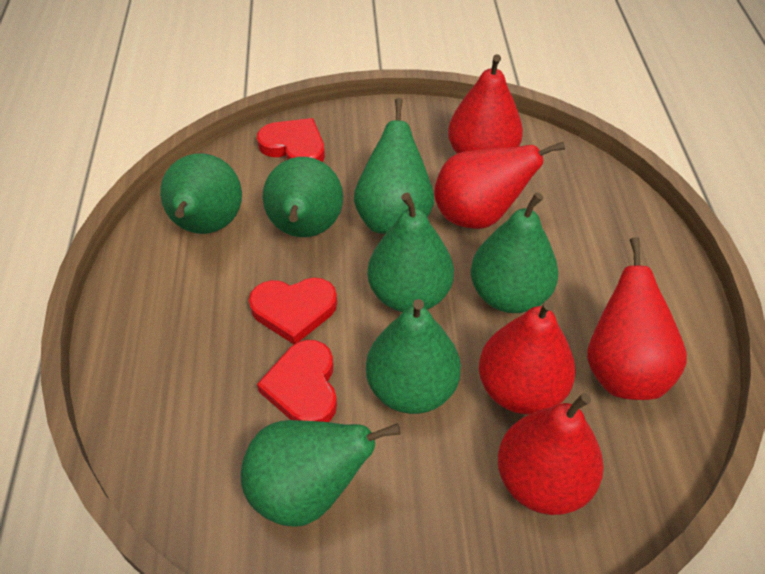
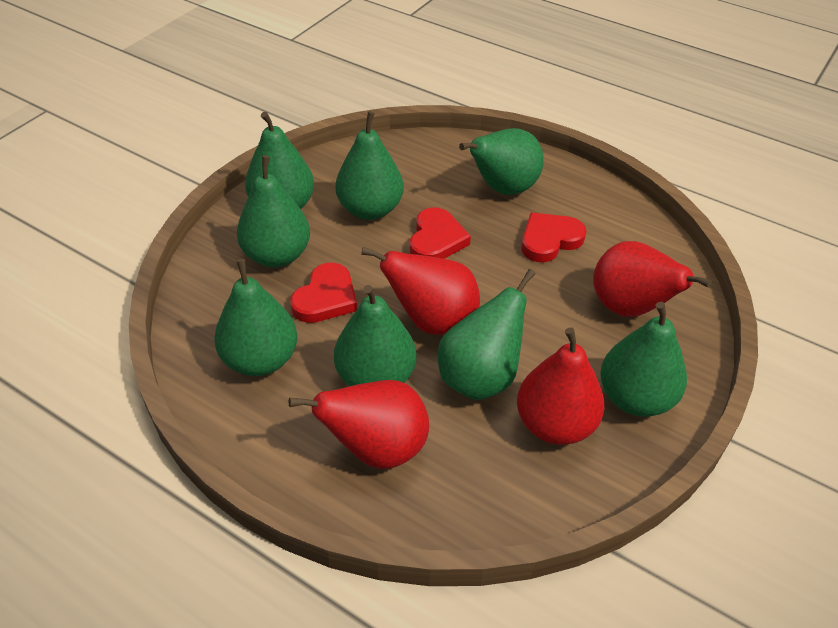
green pear: 7 -> 8
red pear: 5 -> 4

